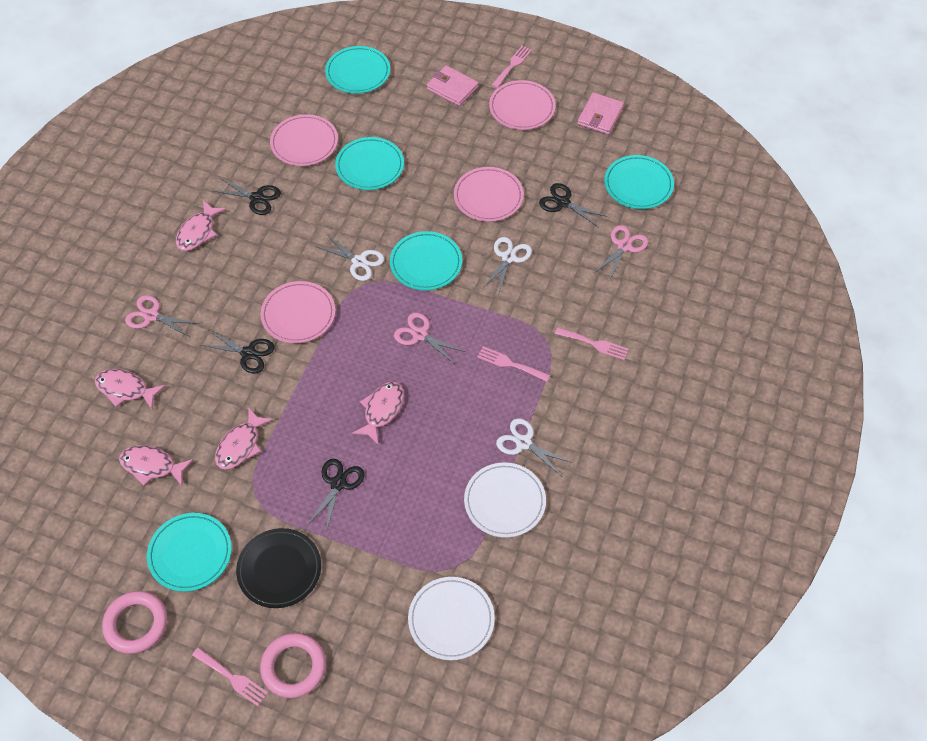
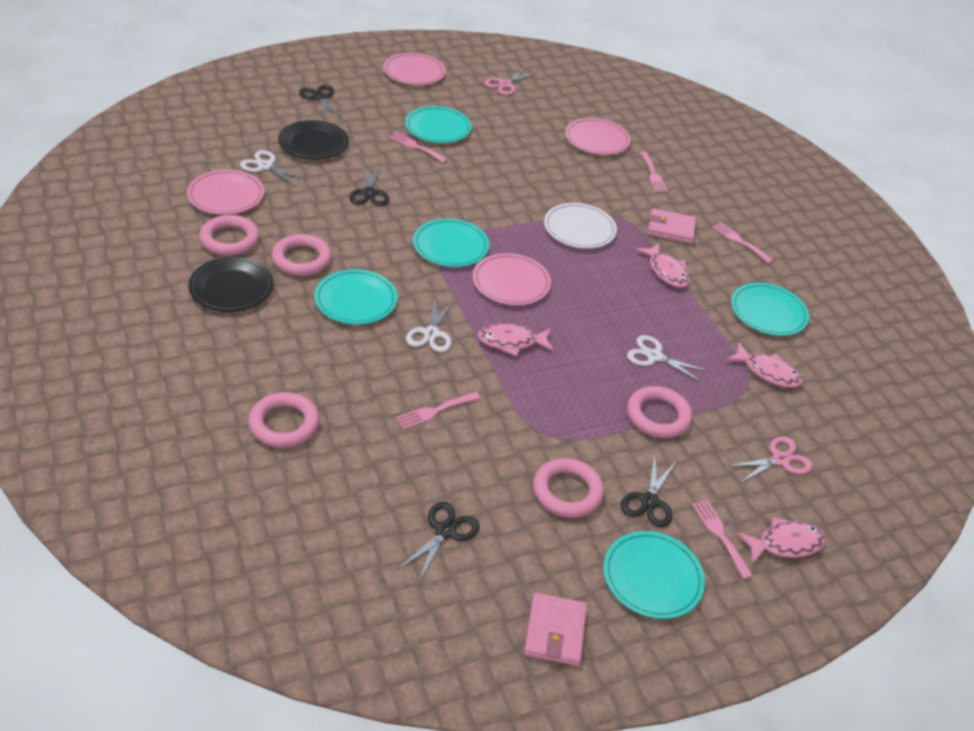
black plate: 1 -> 2
pink fish: 5 -> 4
pink fork: 4 -> 5
pink ring: 2 -> 5
pink scissors: 3 -> 2
white plate: 2 -> 1

